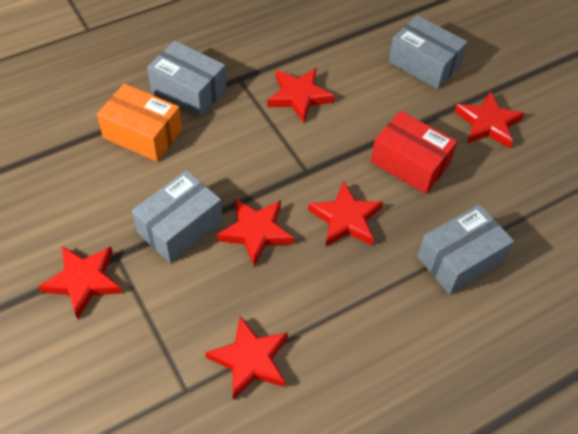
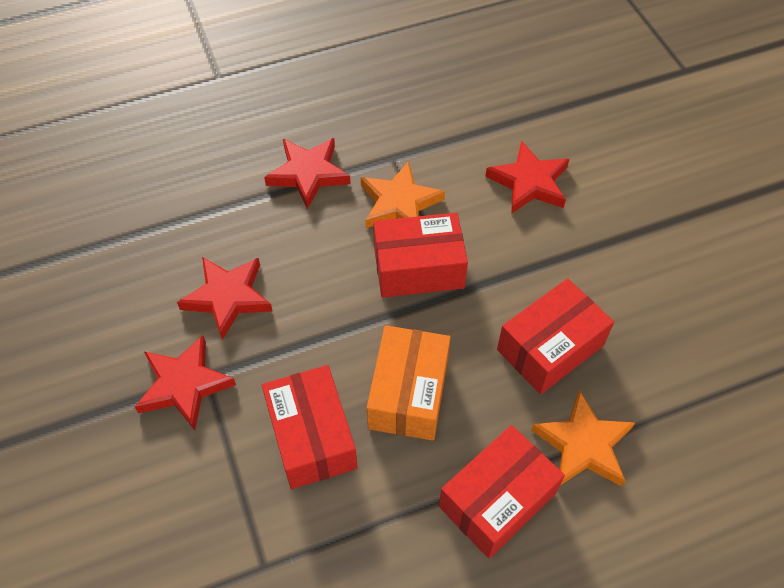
grey box: 4 -> 0
orange star: 0 -> 2
red box: 1 -> 4
red star: 6 -> 4

